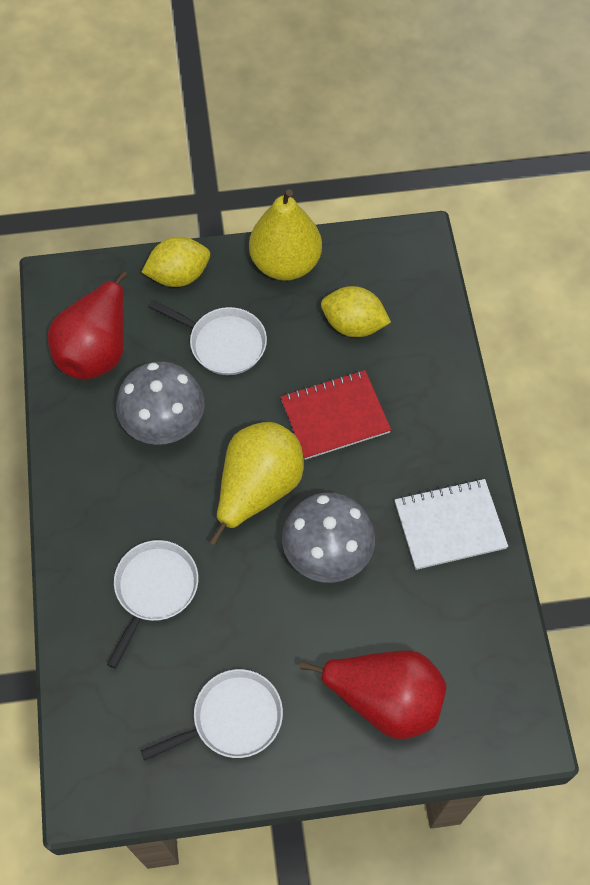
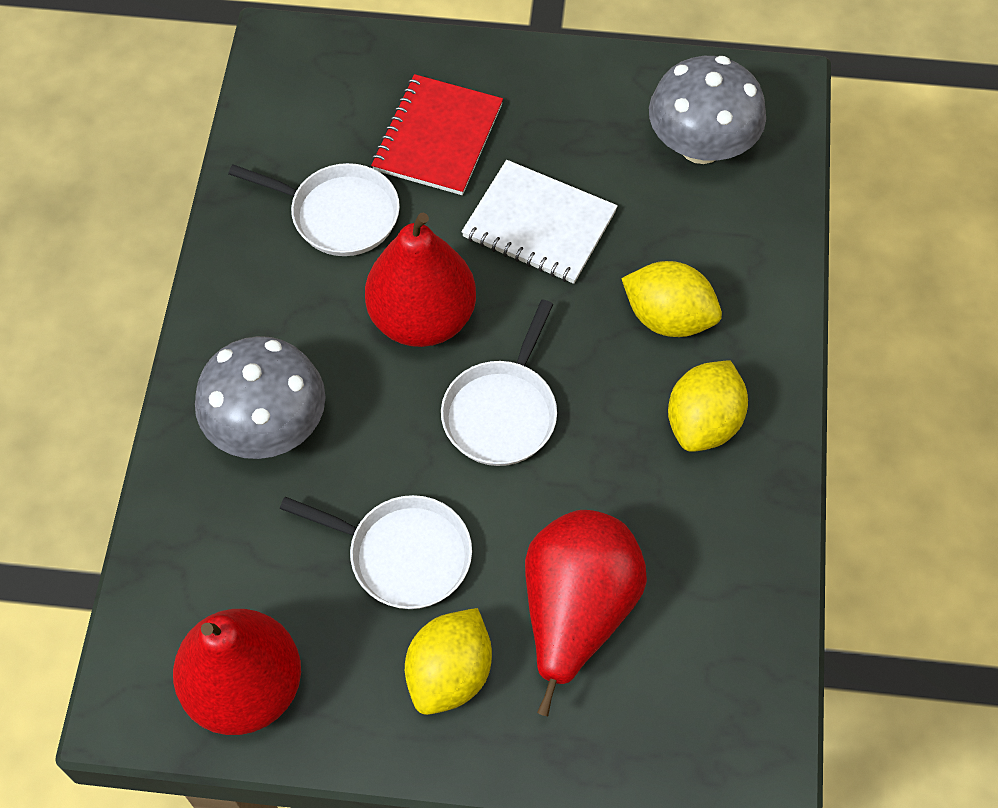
red pear: 2 -> 3
yellow lemon: 2 -> 3
yellow pear: 2 -> 0

